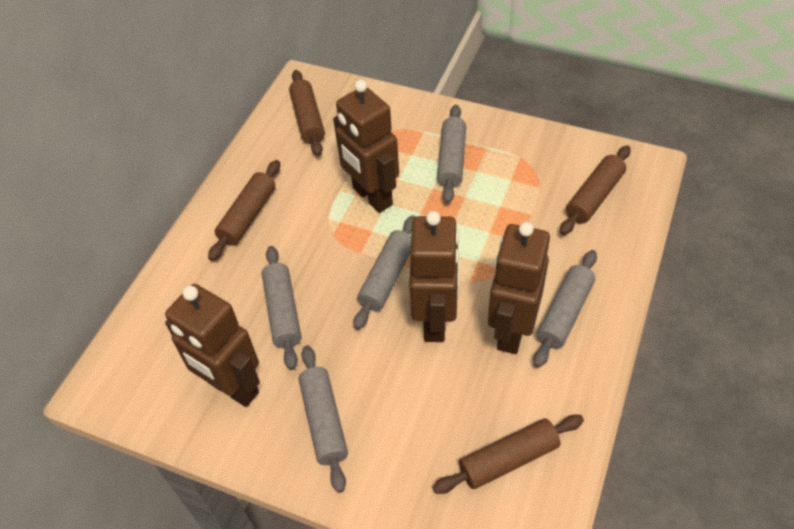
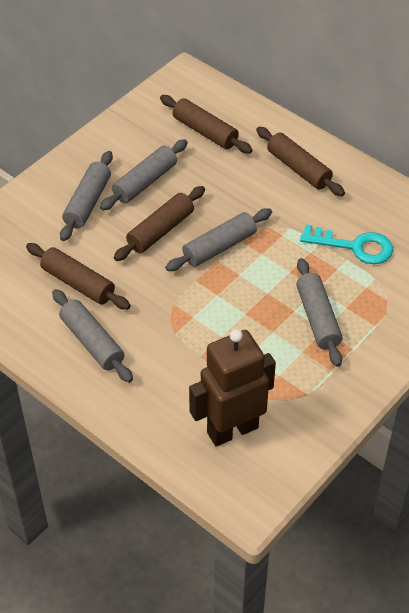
brown robot: 4 -> 1
turquoise key: 0 -> 1

